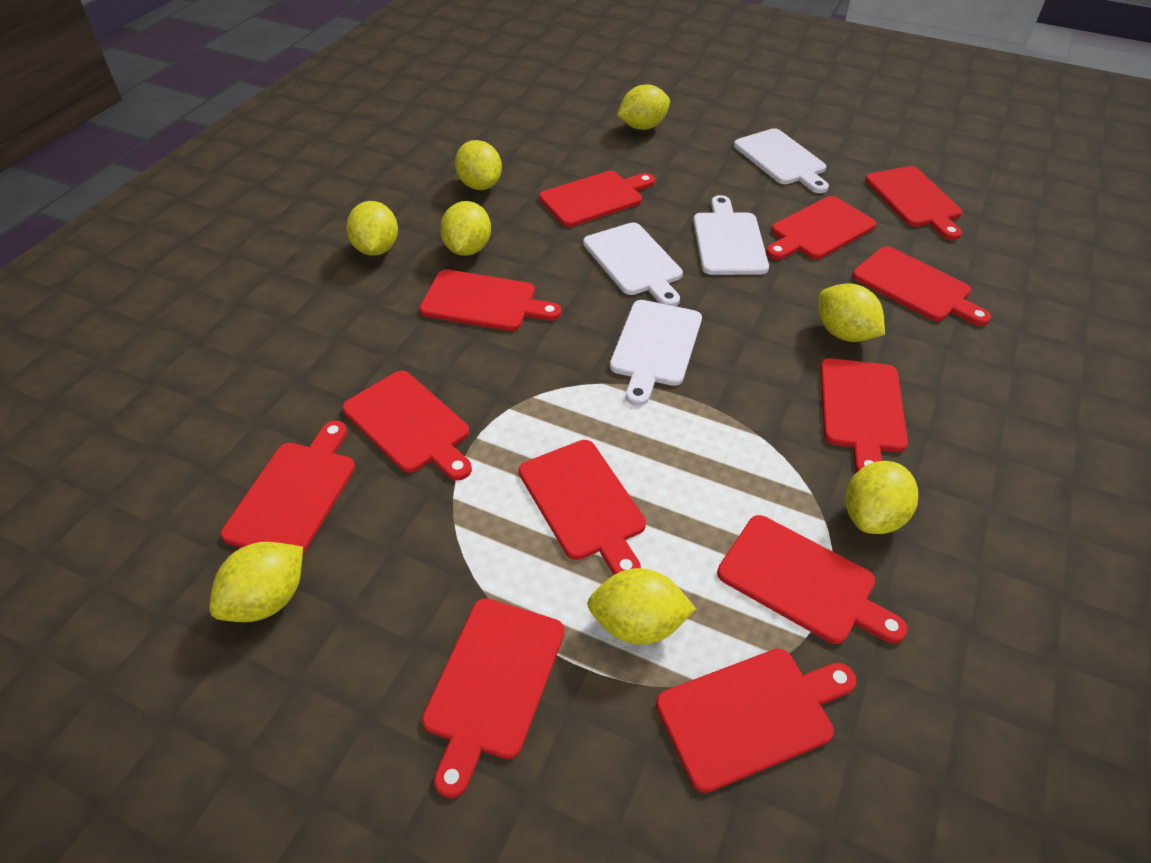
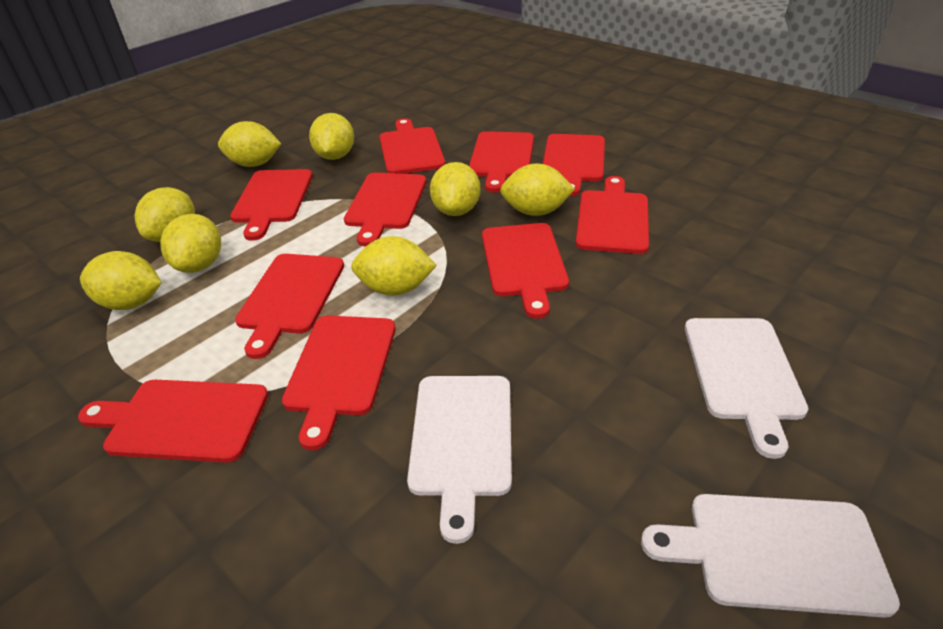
red cutting board: 12 -> 10
white cutting board: 4 -> 3

